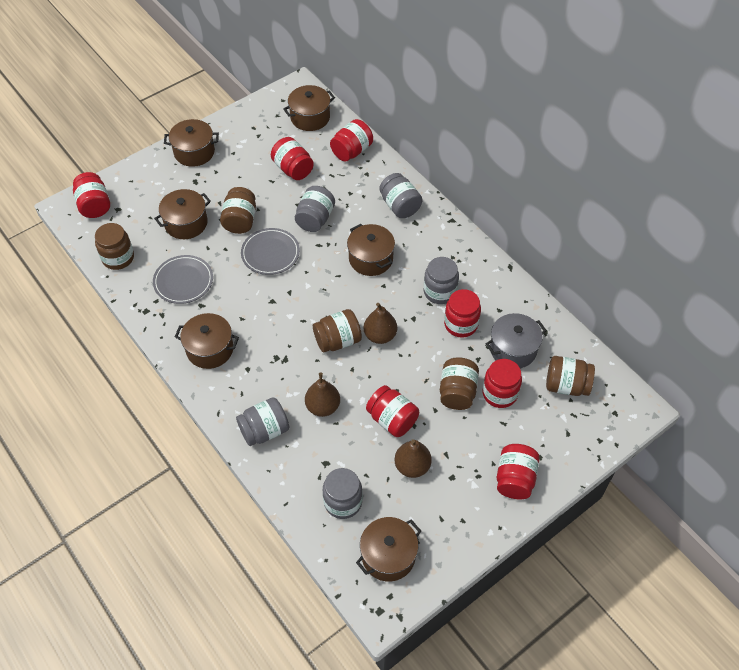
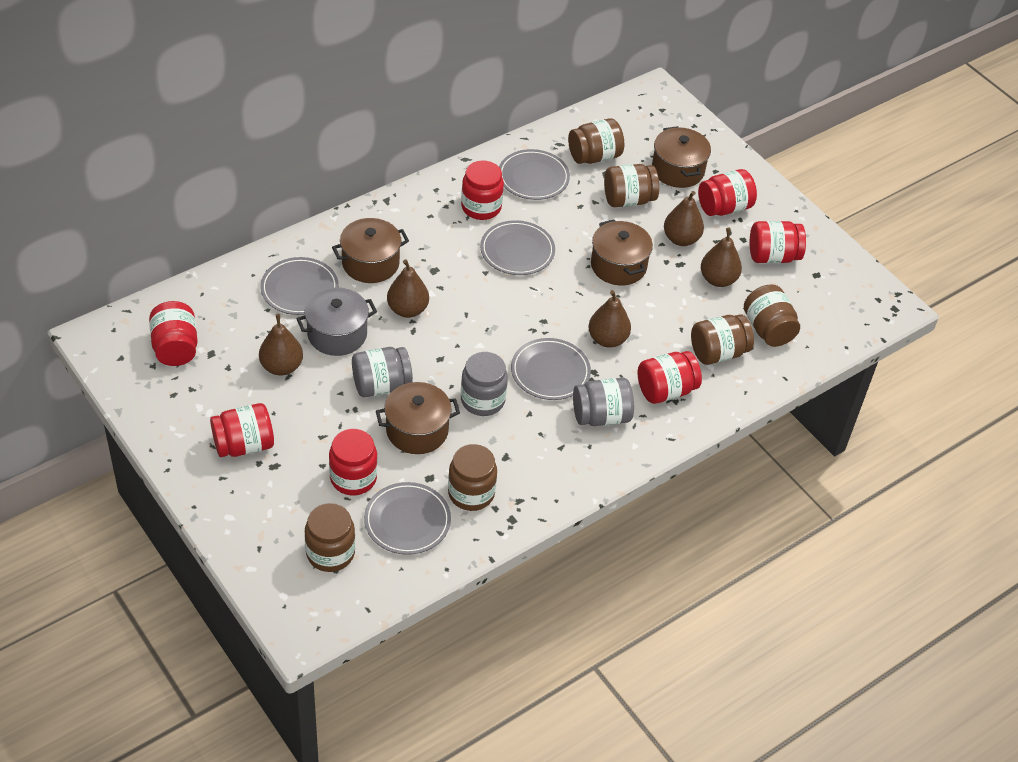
brown jar: 5 -> 6
brown pear: 3 -> 5
brown pot: 6 -> 4
grey jar: 5 -> 3
grey plate: 2 -> 5

